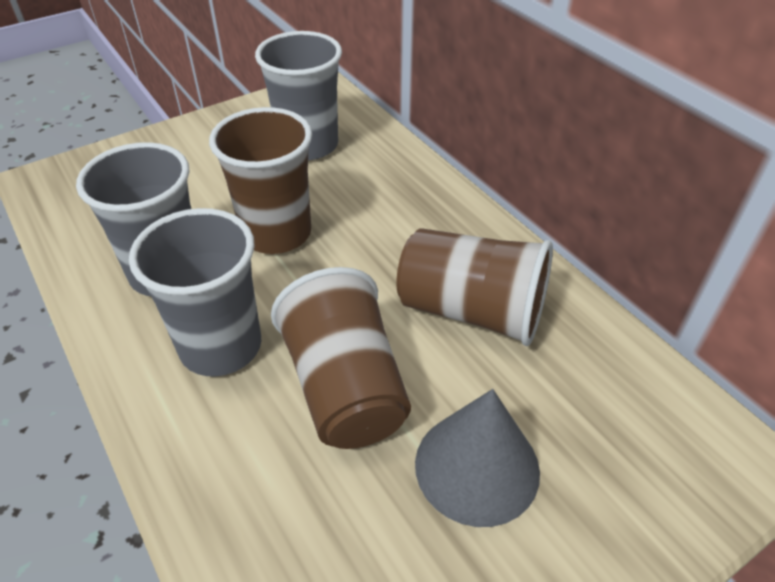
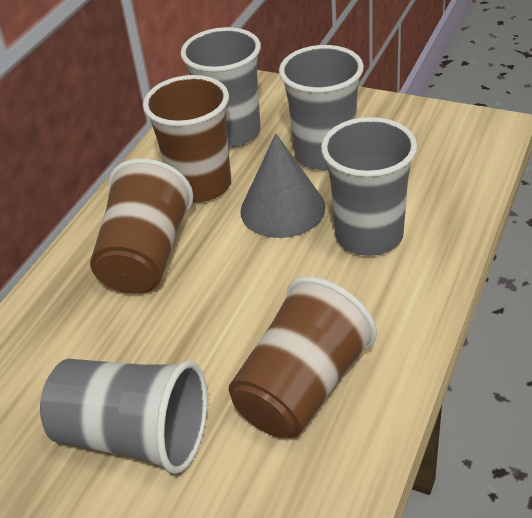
grey cup: 3 -> 4

